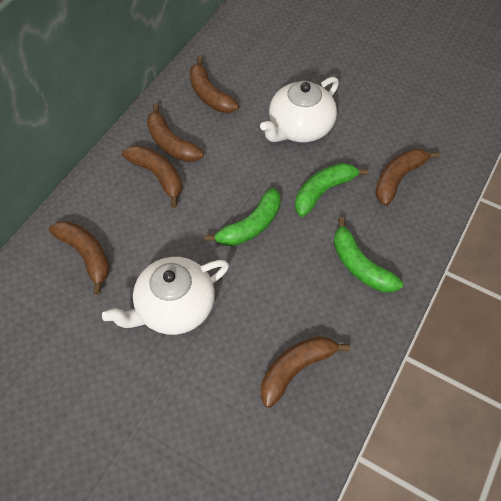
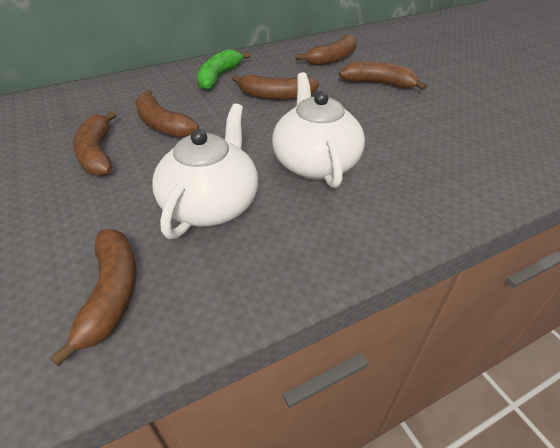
green banana: 3 -> 1

